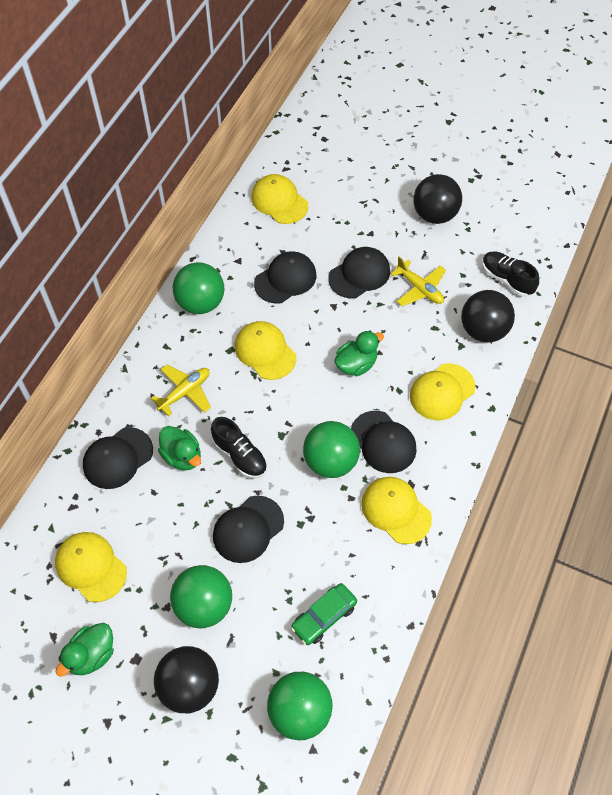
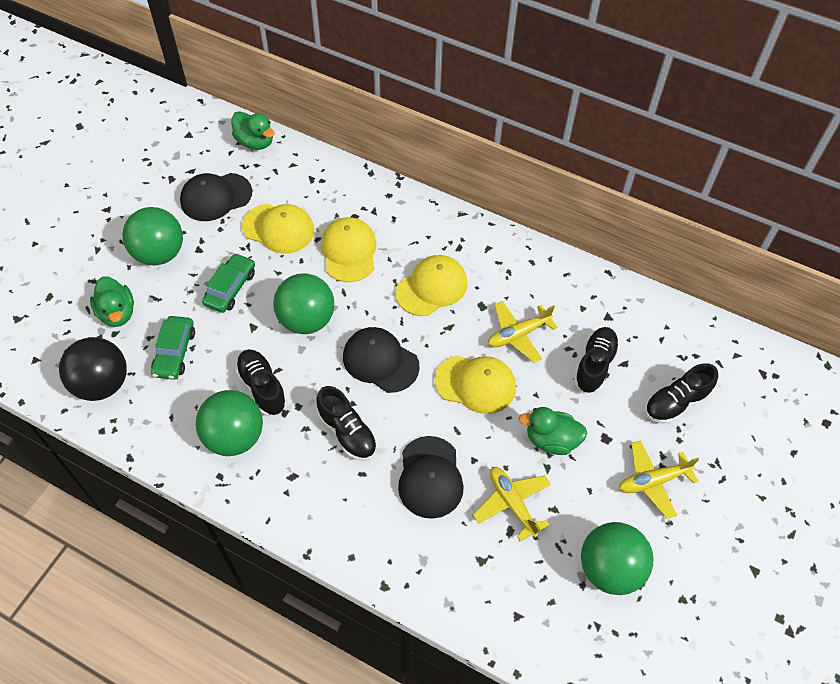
black ball: 3 -> 1
black cap: 5 -> 3
black shoe: 2 -> 4
green car: 1 -> 2
yellow cap: 5 -> 4
yellow plane: 2 -> 3

